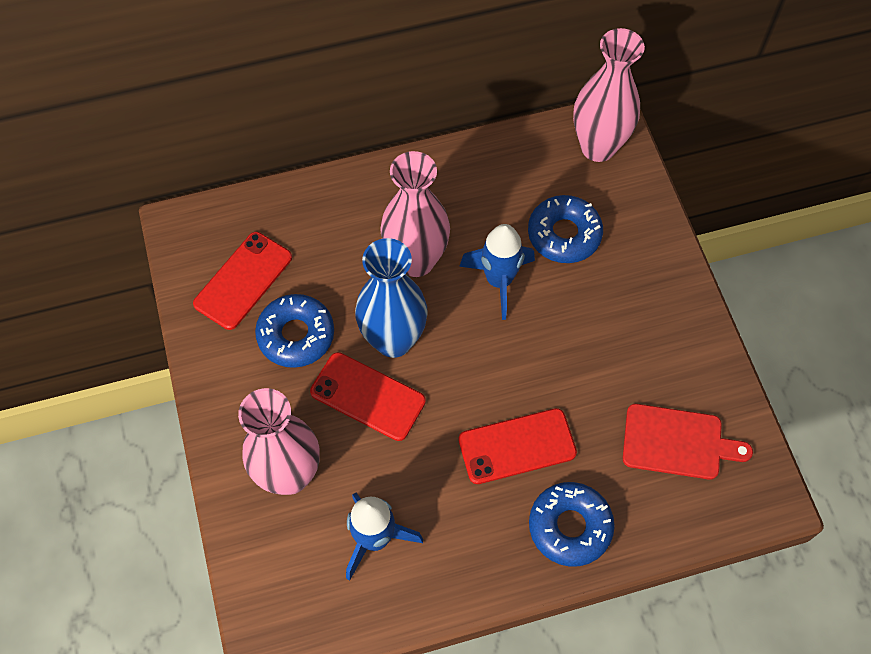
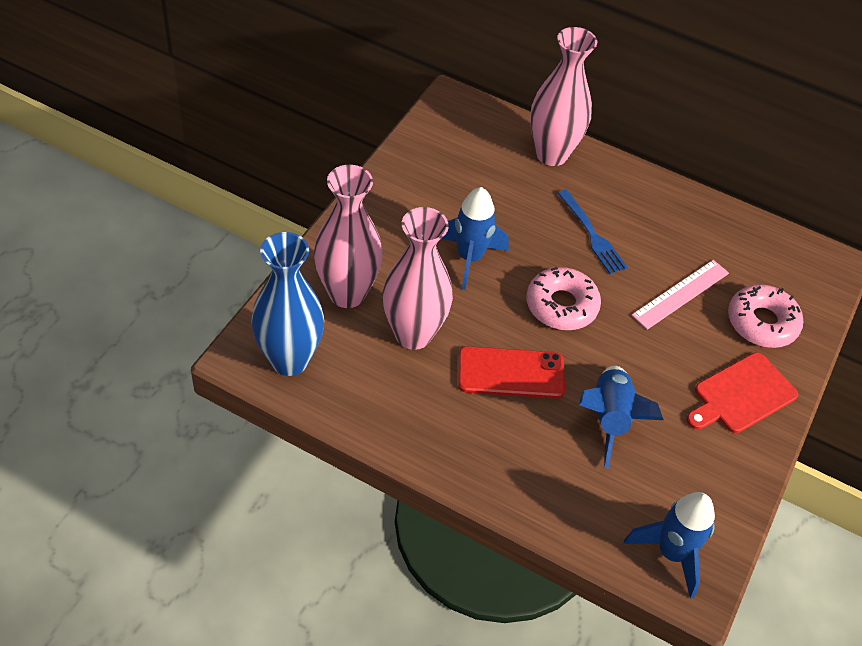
blue donut: 3 -> 0
blue fork: 0 -> 1
blue rocket: 2 -> 3
pink donut: 0 -> 2
pink ruler: 0 -> 1
red phone: 3 -> 1

